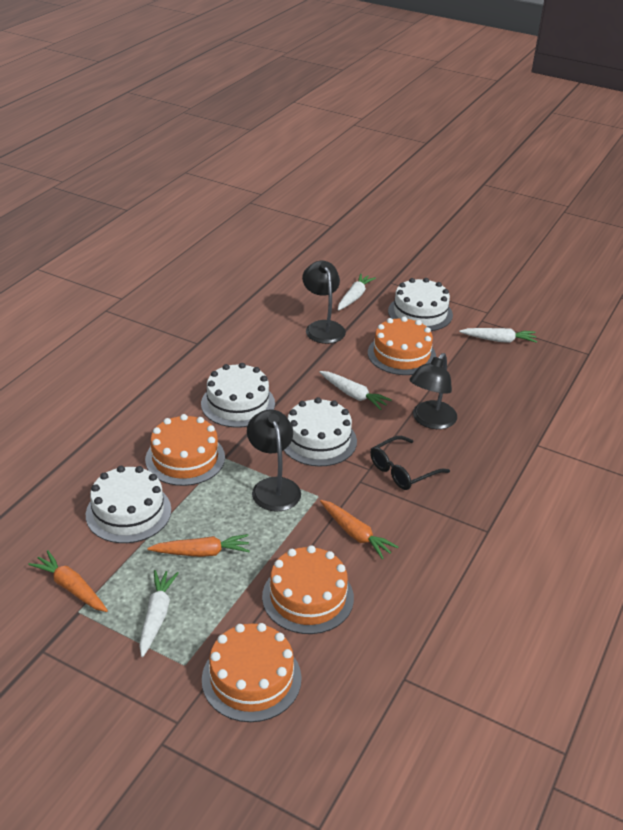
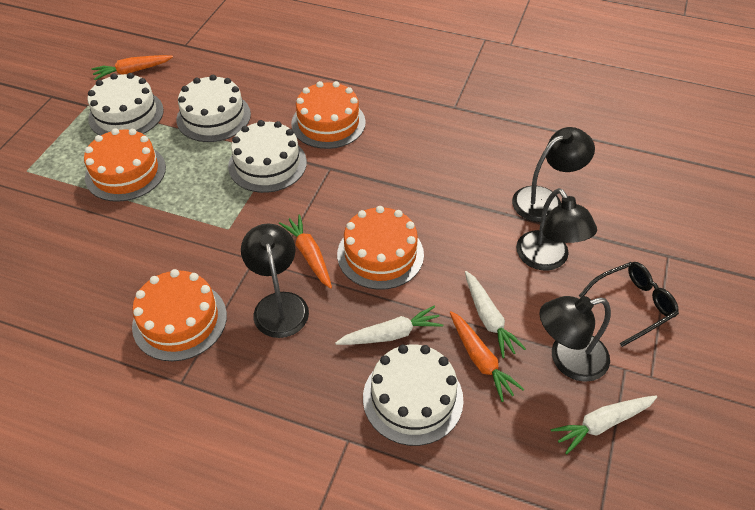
black lamp: 3 -> 4
white carrot: 4 -> 3

